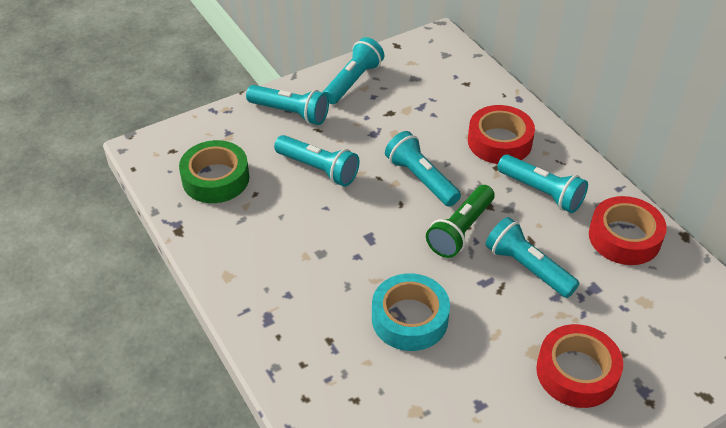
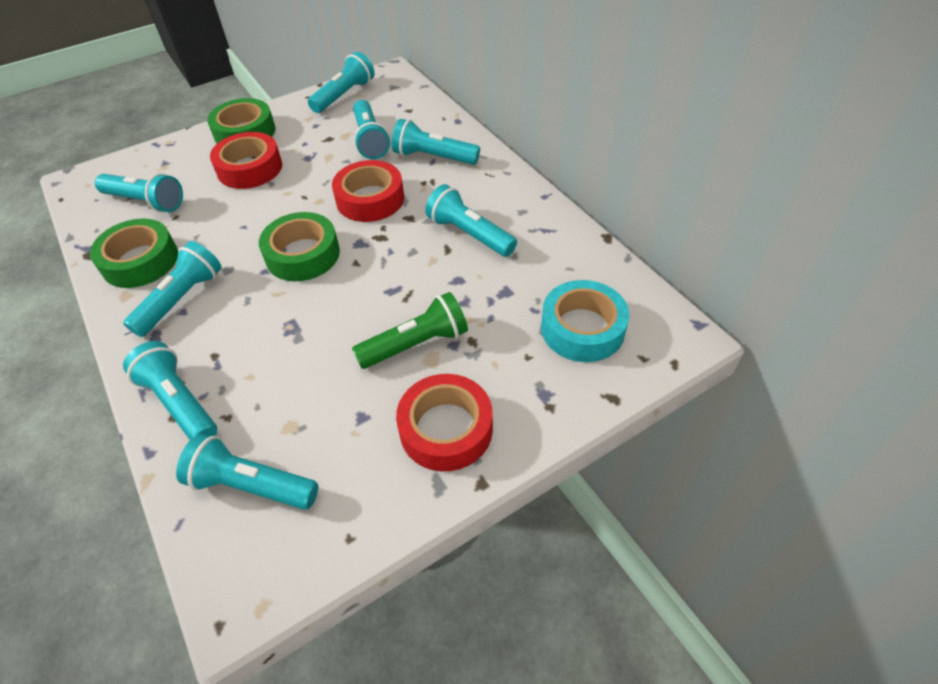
green tape: 1 -> 3
turquoise flashlight: 6 -> 8

